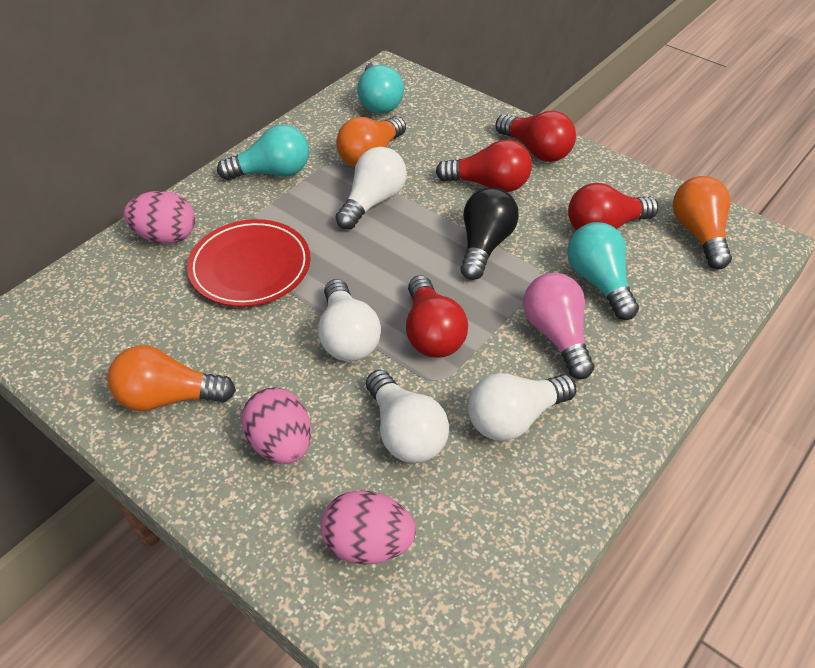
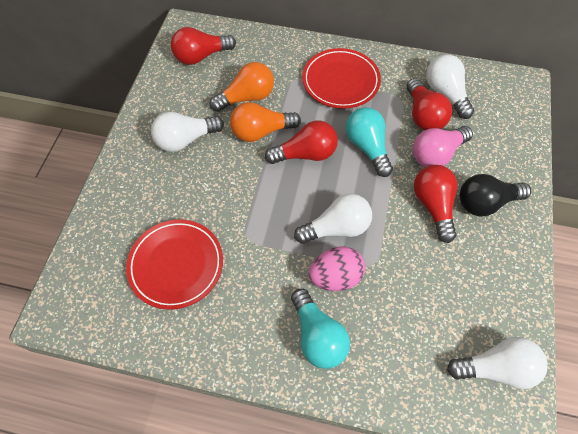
orange light bulb: 3 -> 2
pink egg: 3 -> 1
red plate: 1 -> 2
turquoise light bulb: 3 -> 2

